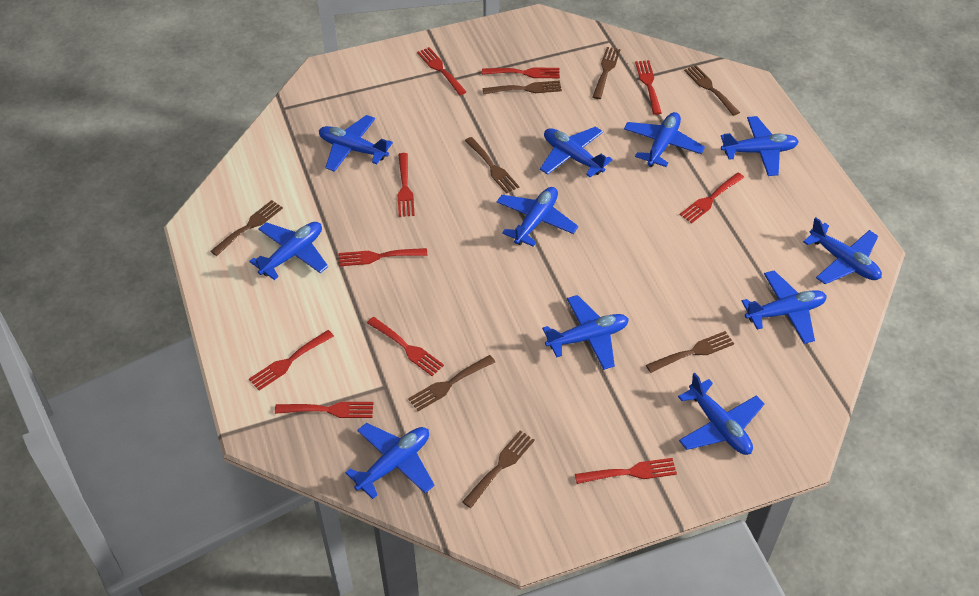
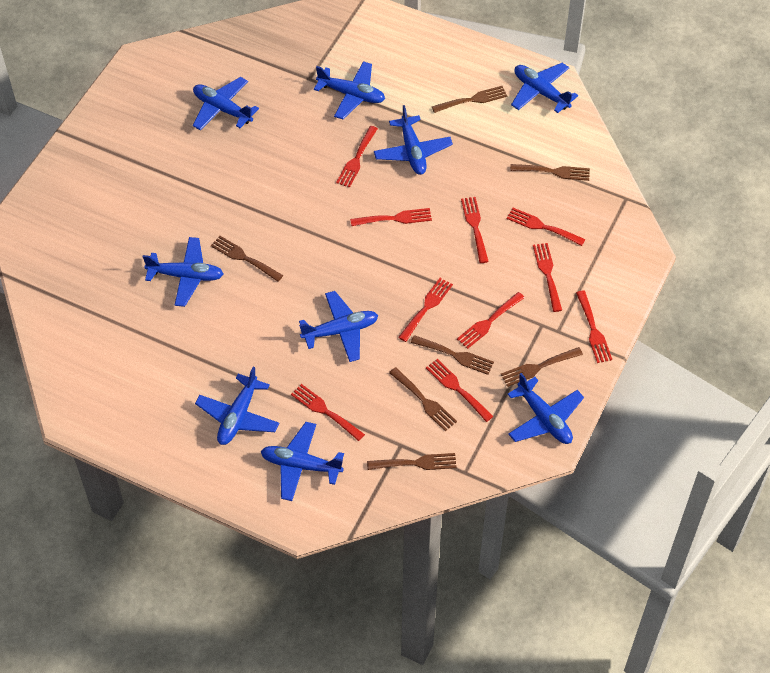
blue plane: 11 -> 9
brown fork: 8 -> 7

